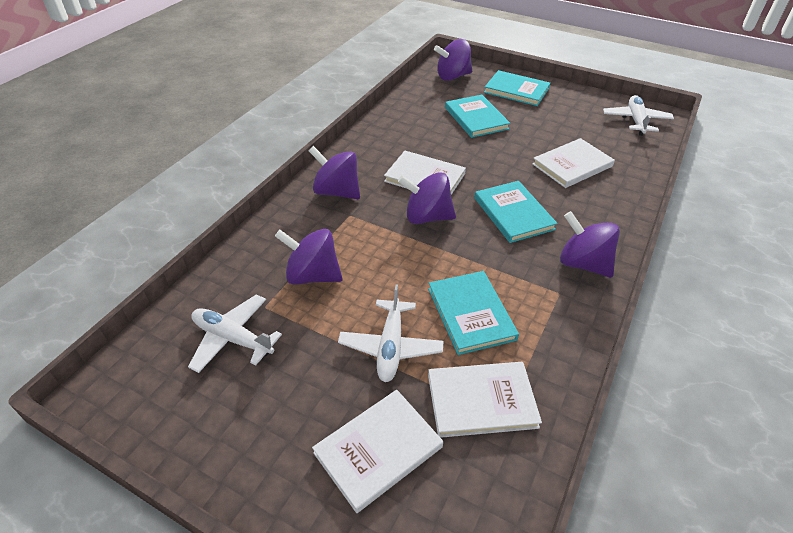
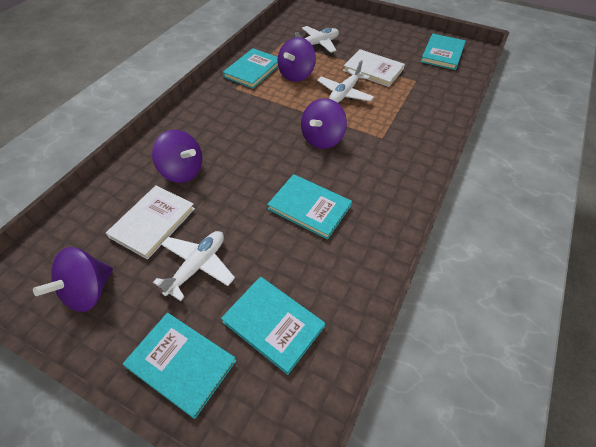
purple spinning top: 5 -> 4
turquoise book: 4 -> 5
white book: 4 -> 2

